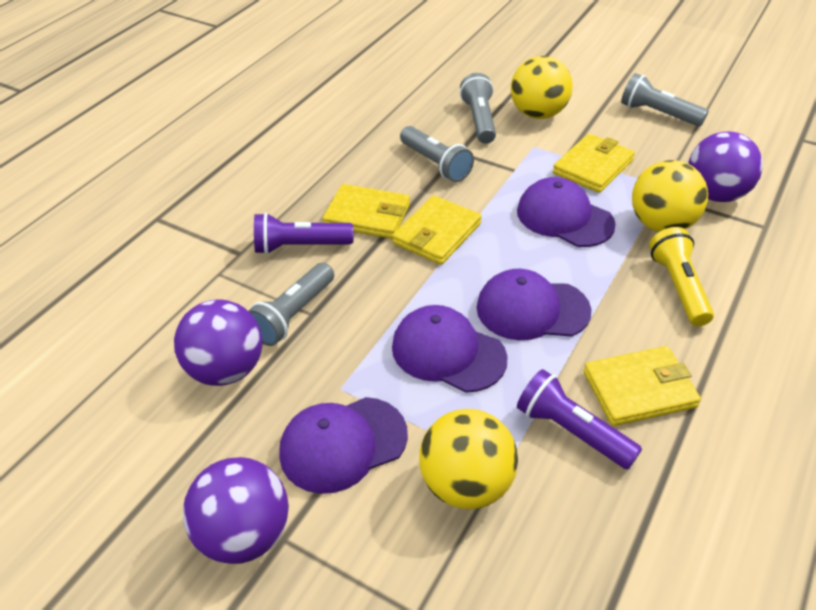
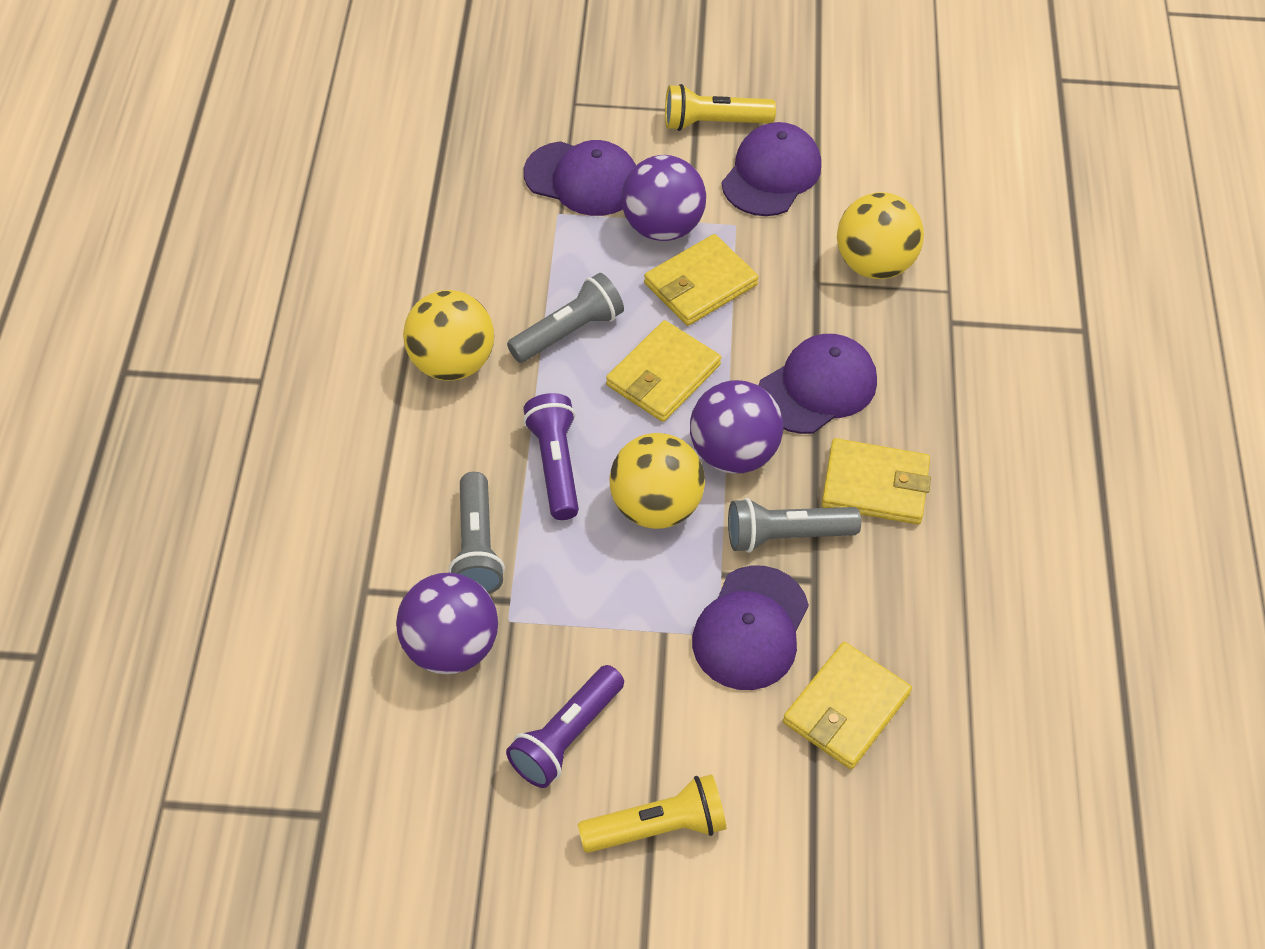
grey flashlight: 4 -> 3
yellow flashlight: 1 -> 2

